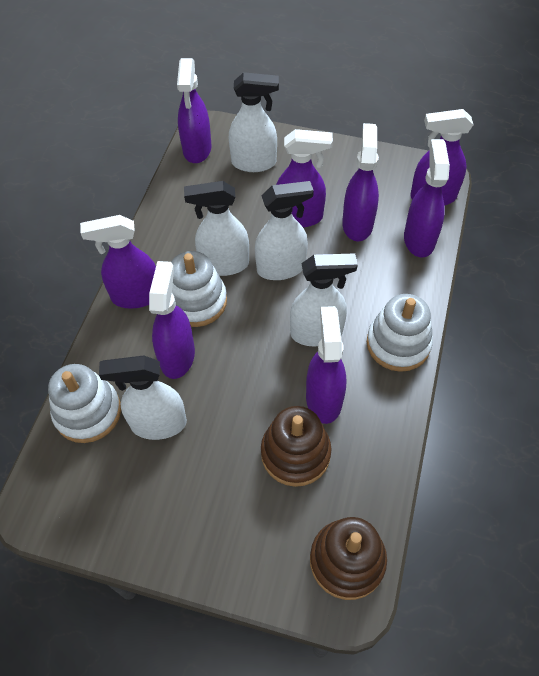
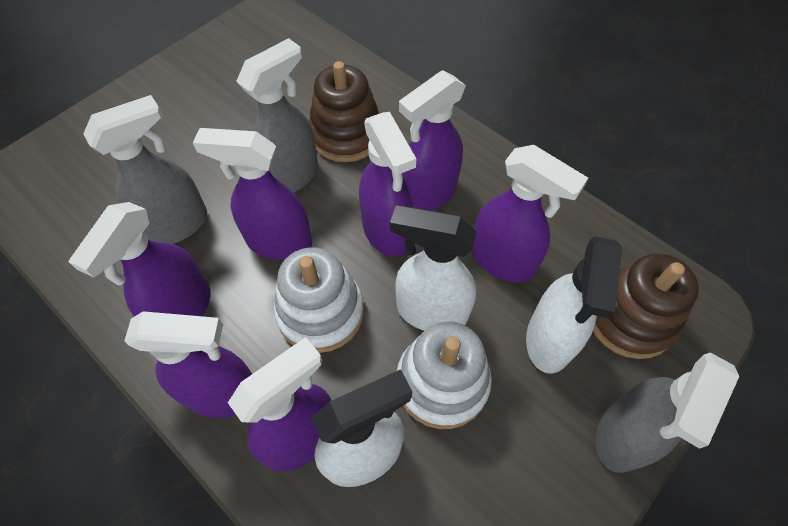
grey spray bottle: 0 -> 3
purple spray bottle: 8 -> 7
white spray bottle: 5 -> 3
white stacking toy: 3 -> 2

